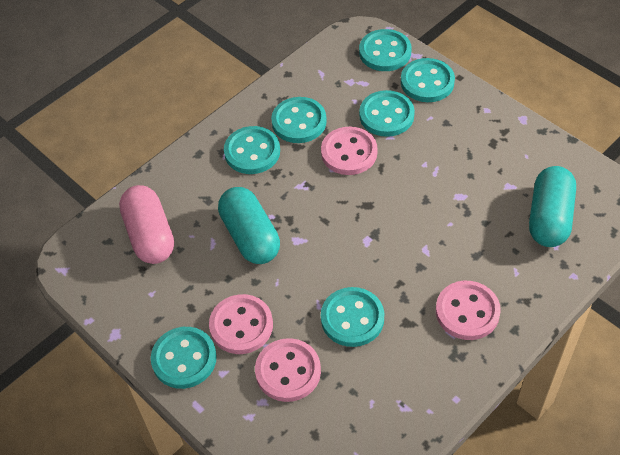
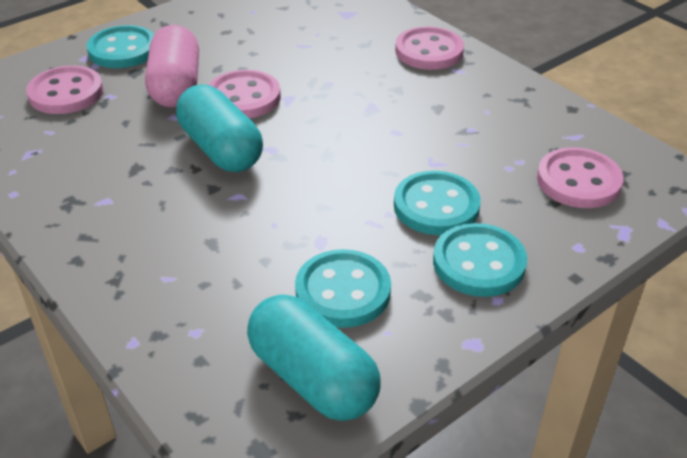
turquoise button: 7 -> 4

